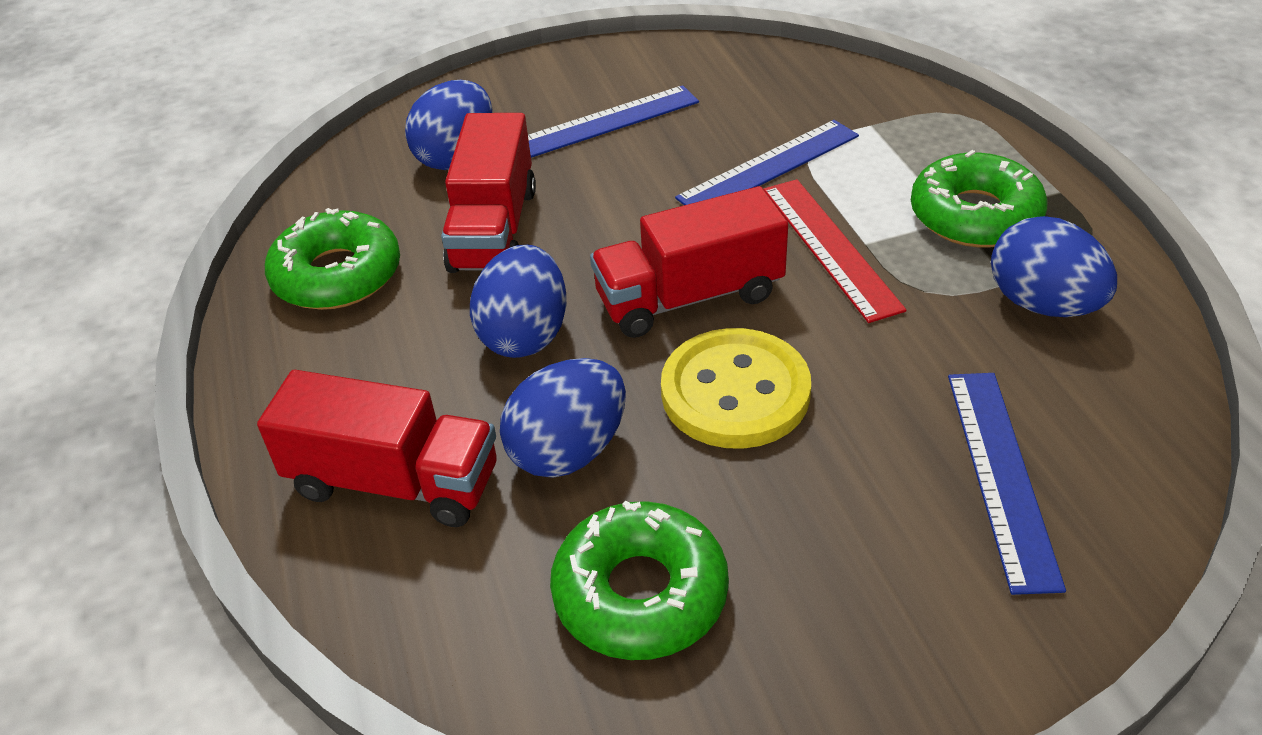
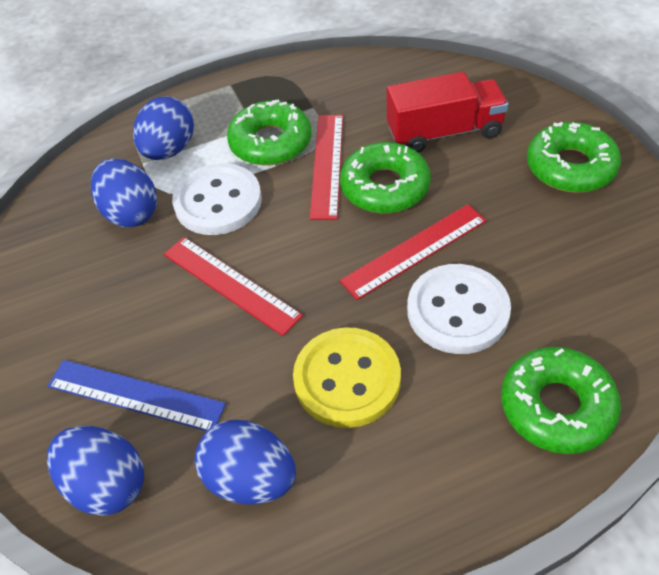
blue ruler: 3 -> 1
green donut: 3 -> 4
red ruler: 1 -> 3
red truck: 3 -> 1
white button: 0 -> 2

